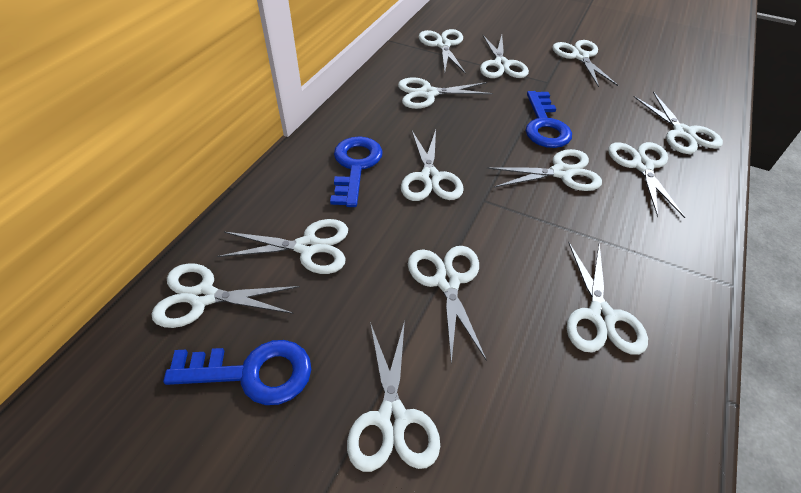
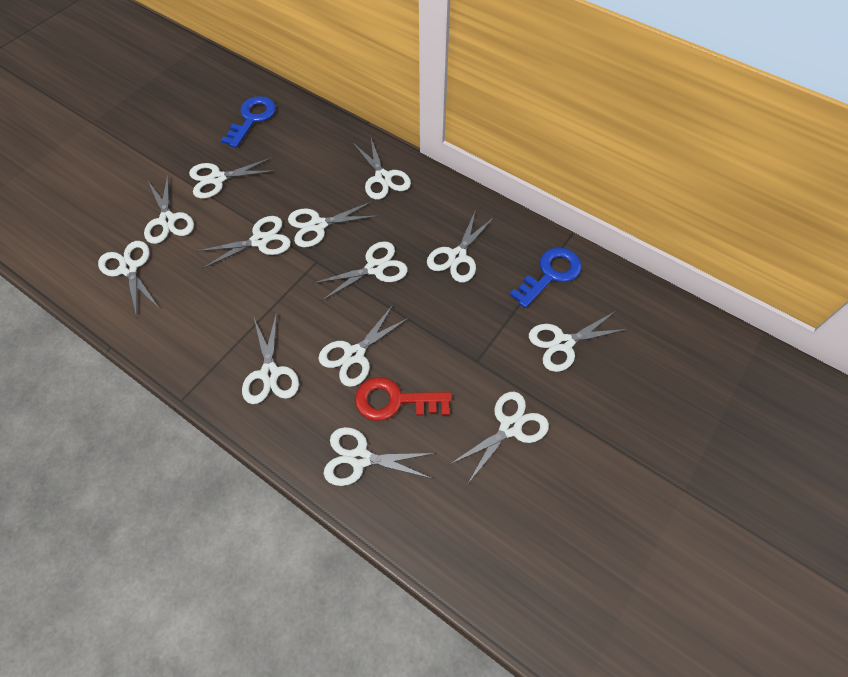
blue key: 3 -> 2
red key: 0 -> 1

